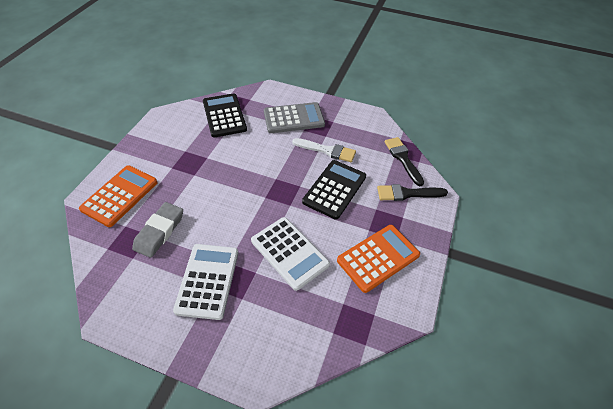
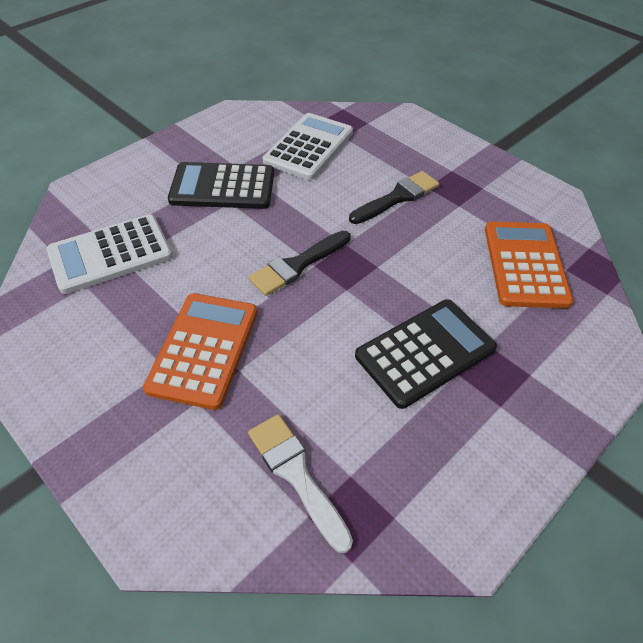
grey calculator: 1 -> 0
grey eraser: 1 -> 0

